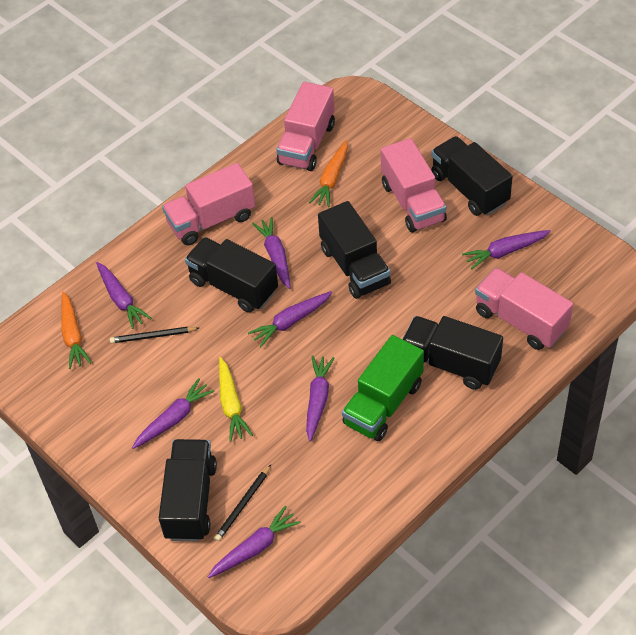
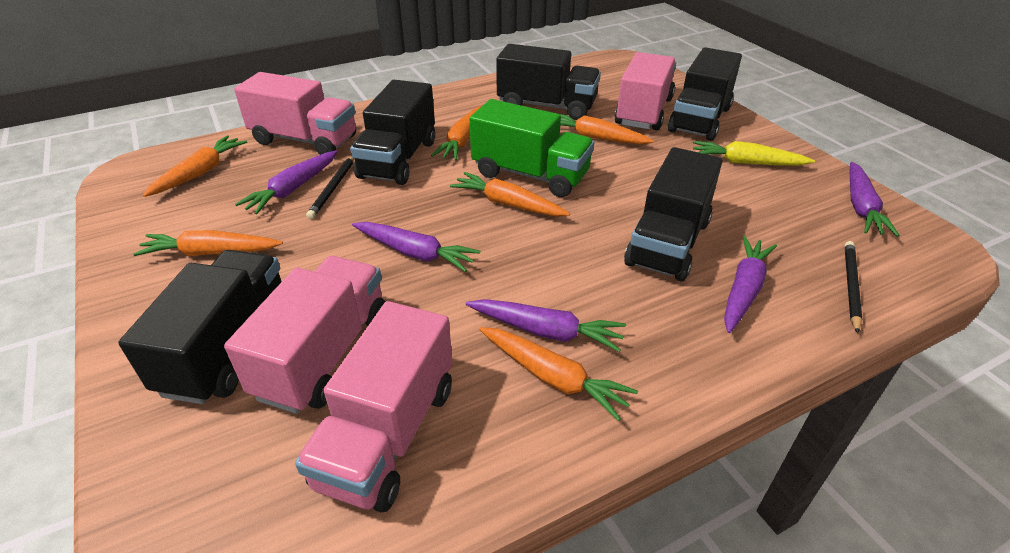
orange carrot: 2 -> 6
purple carrot: 7 -> 5

